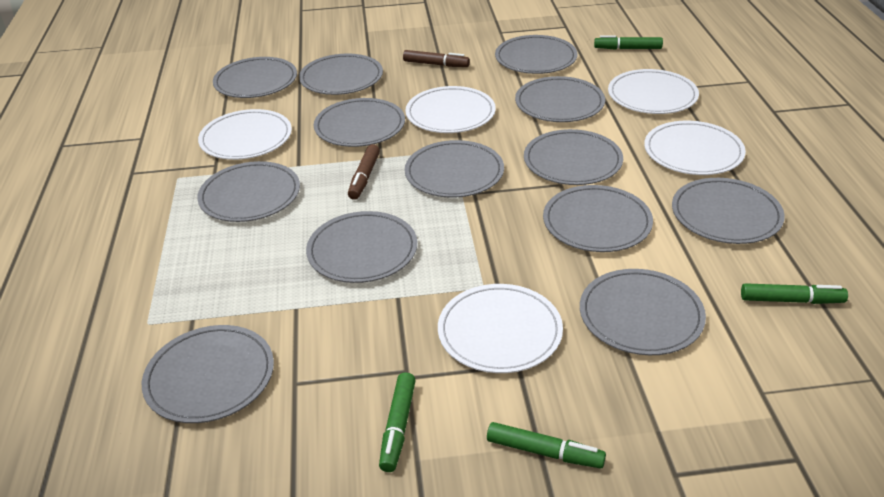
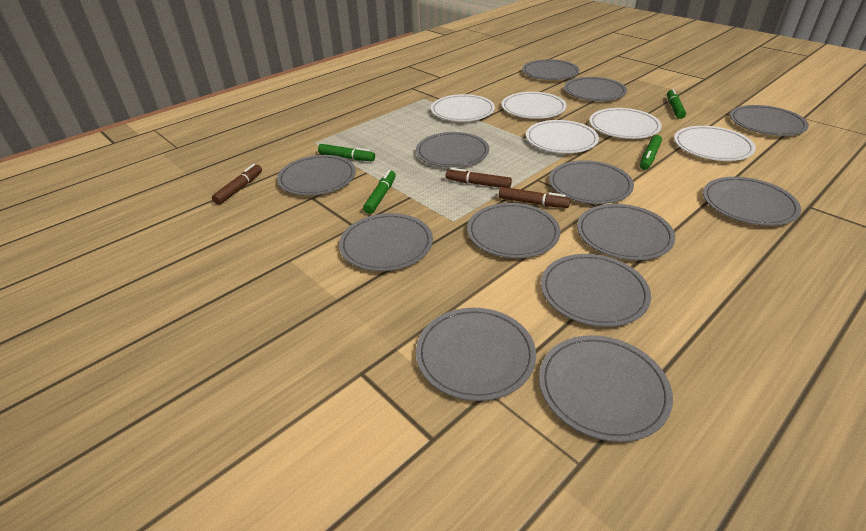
brown marker: 2 -> 3

